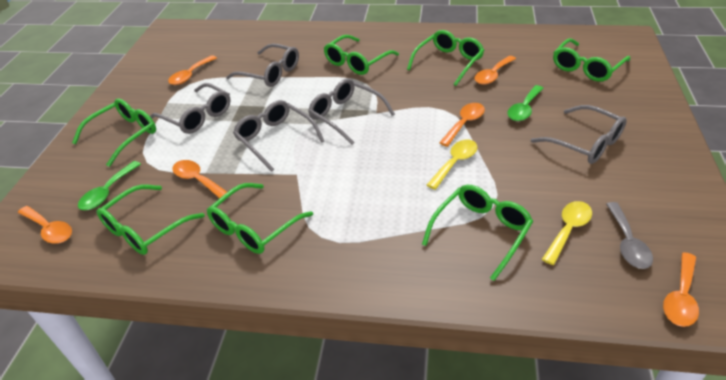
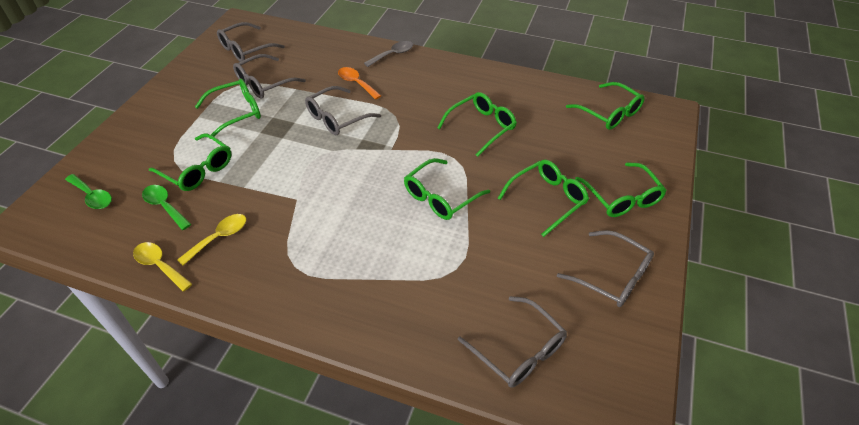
orange spoon: 6 -> 1

